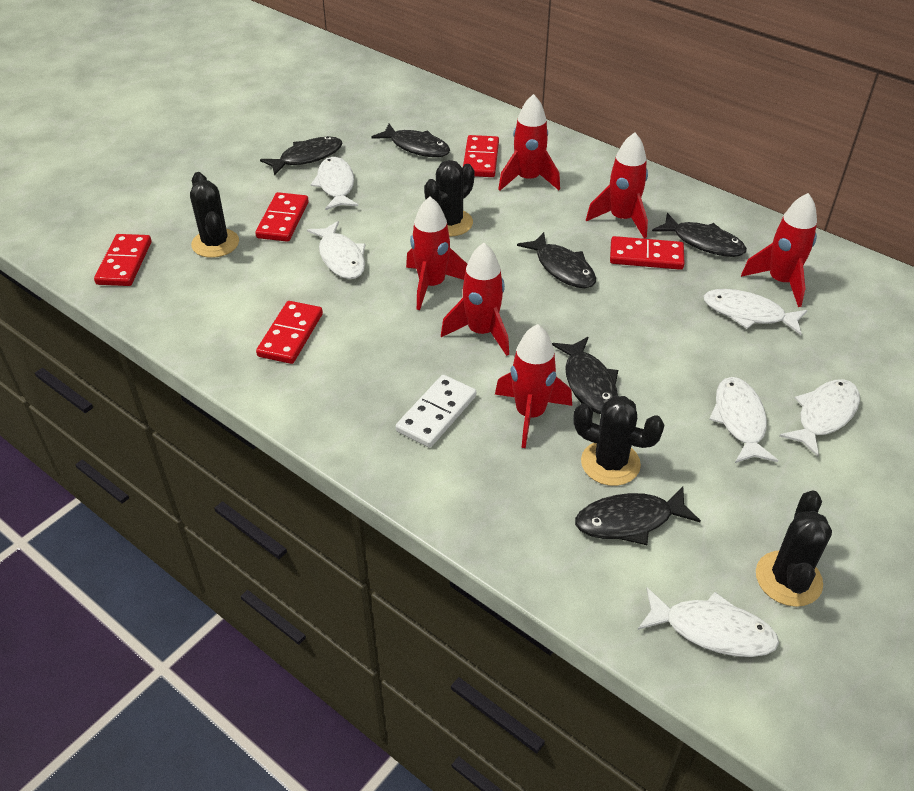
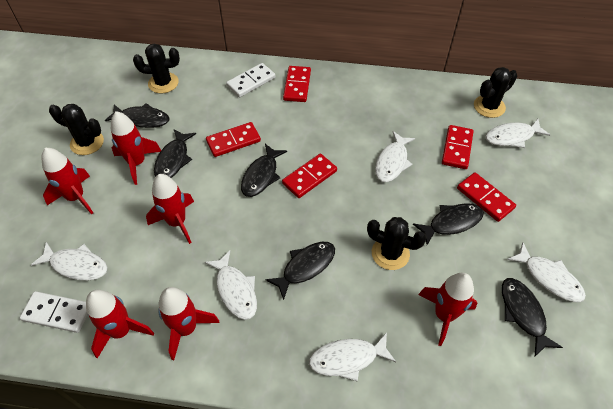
white domino: 1 -> 2

